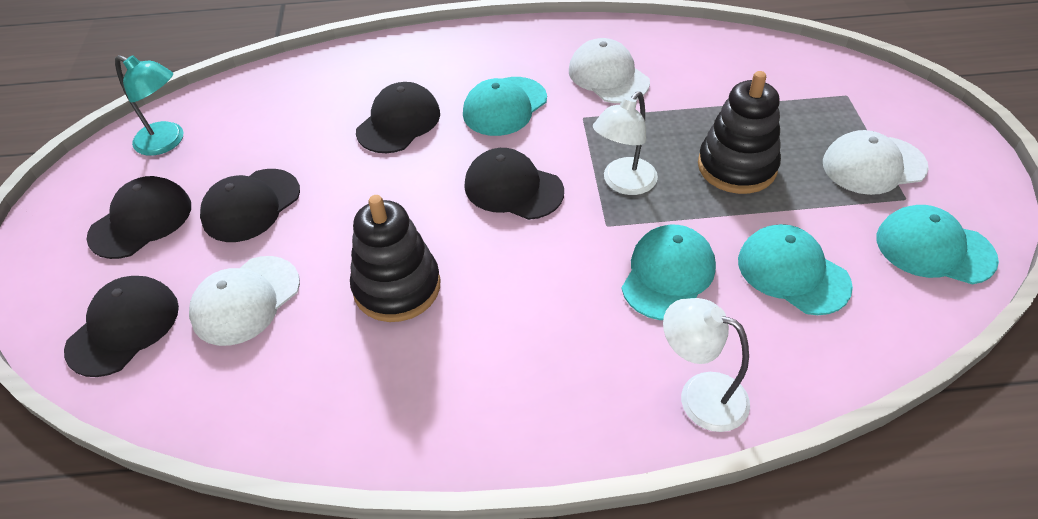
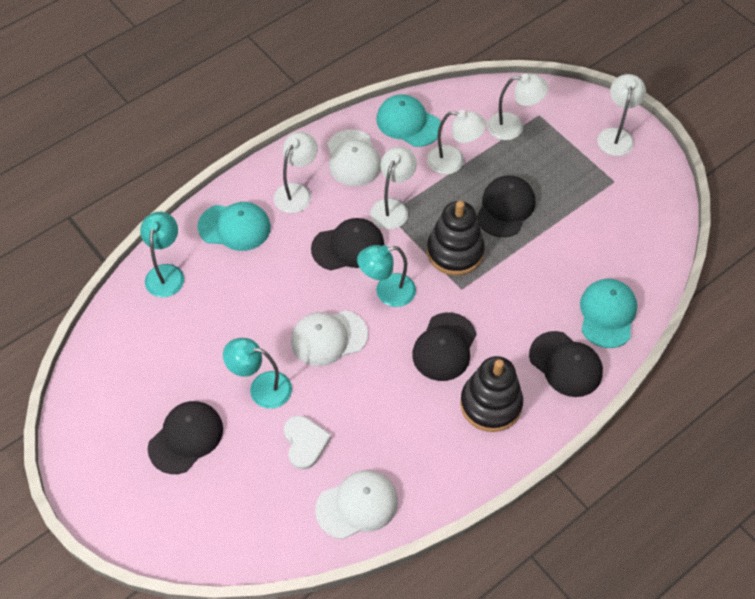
turquoise cap: 4 -> 3
turquoise lamp: 1 -> 3
white heart: 0 -> 1
white lamp: 2 -> 5

